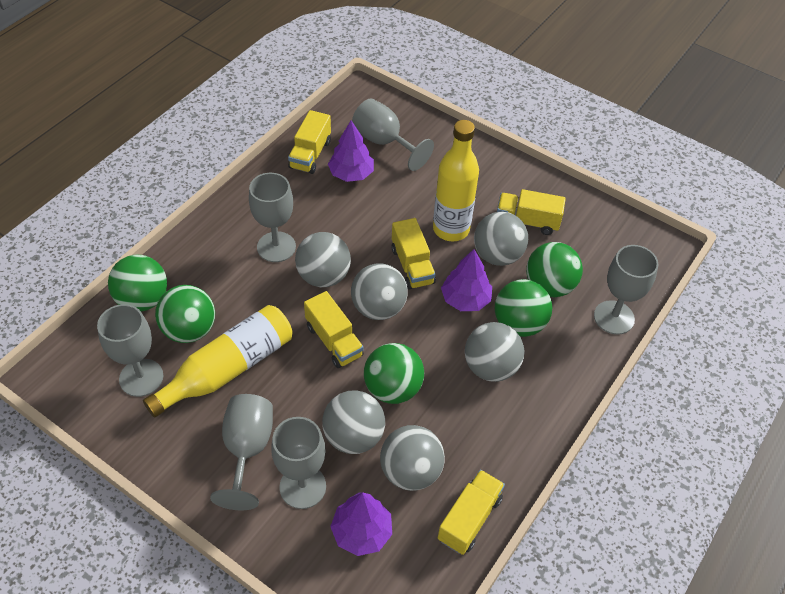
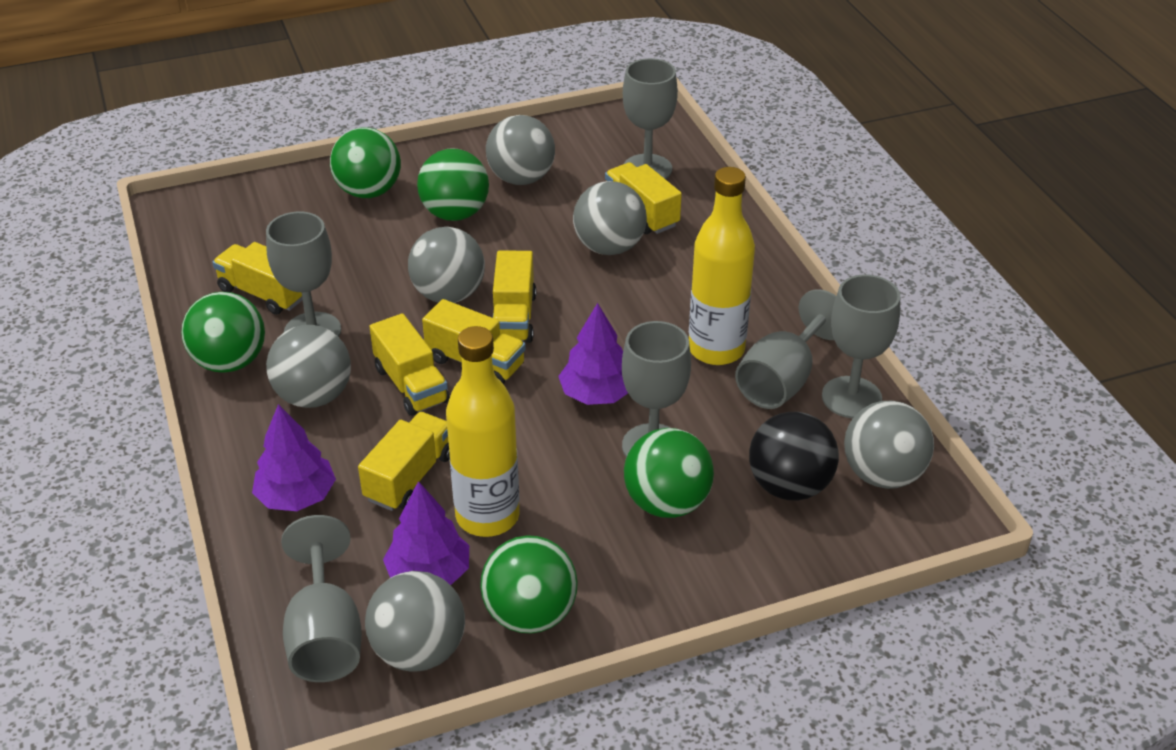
black ball: 0 -> 1
yellow truck: 5 -> 6

